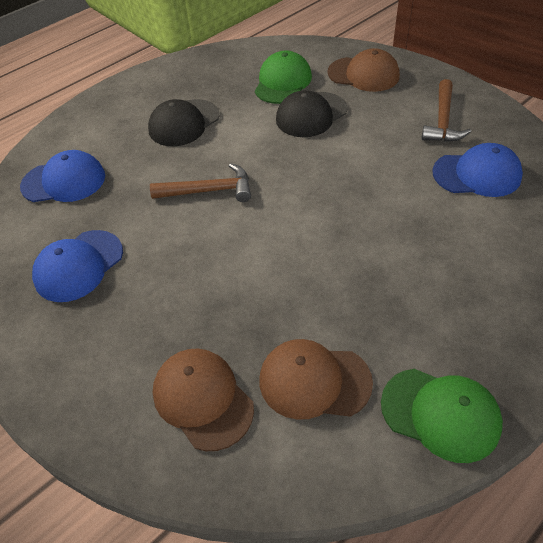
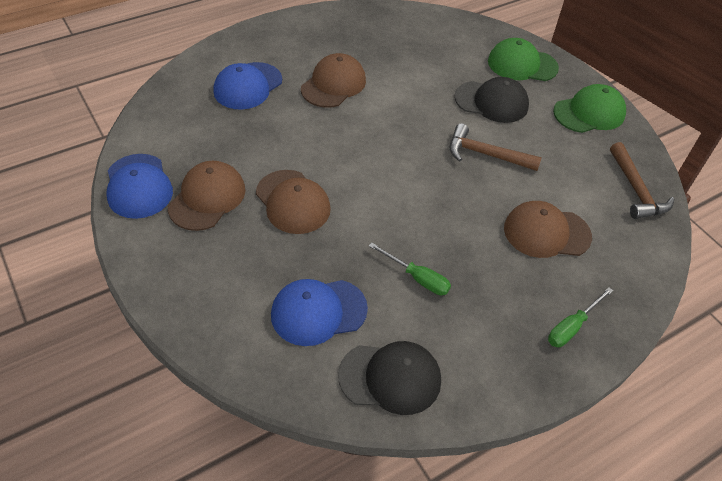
brown cap: 3 -> 4
green screwdriver: 0 -> 2

